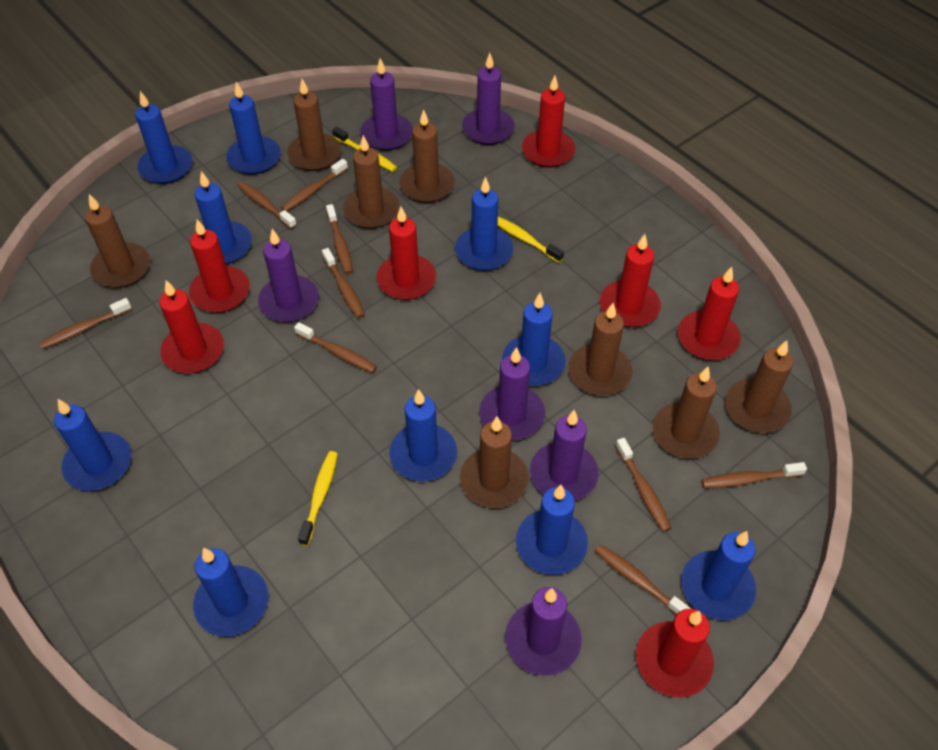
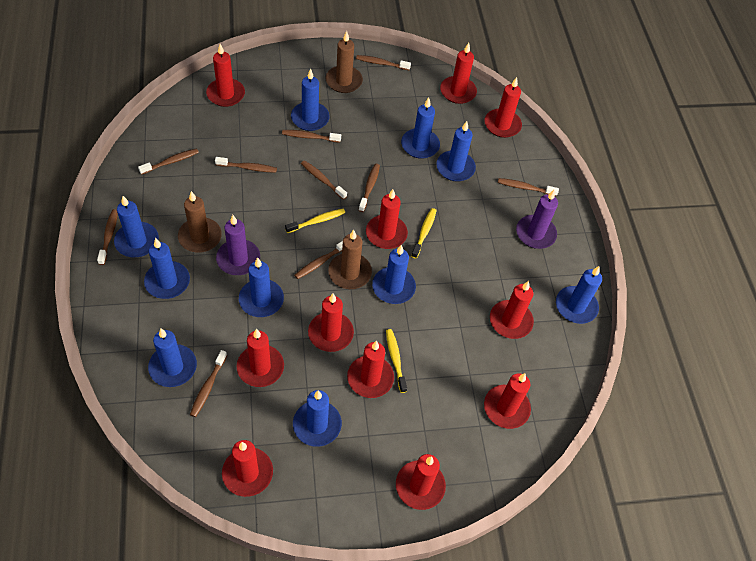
brown candle: 8 -> 3
brown toothbrush: 9 -> 10
purple candle: 6 -> 2
red candle: 7 -> 11

